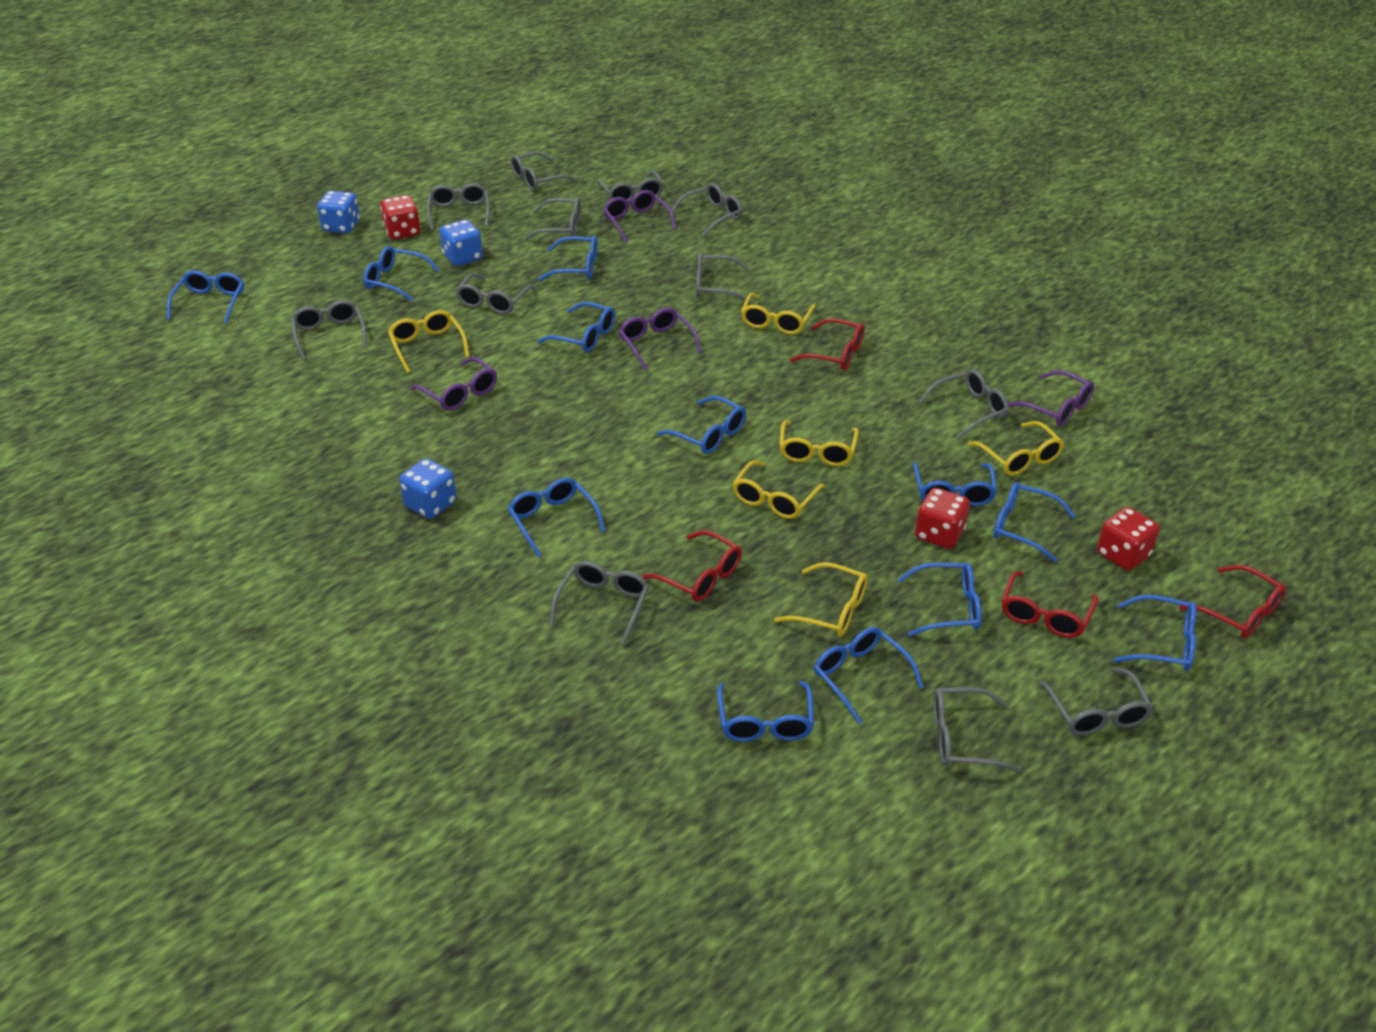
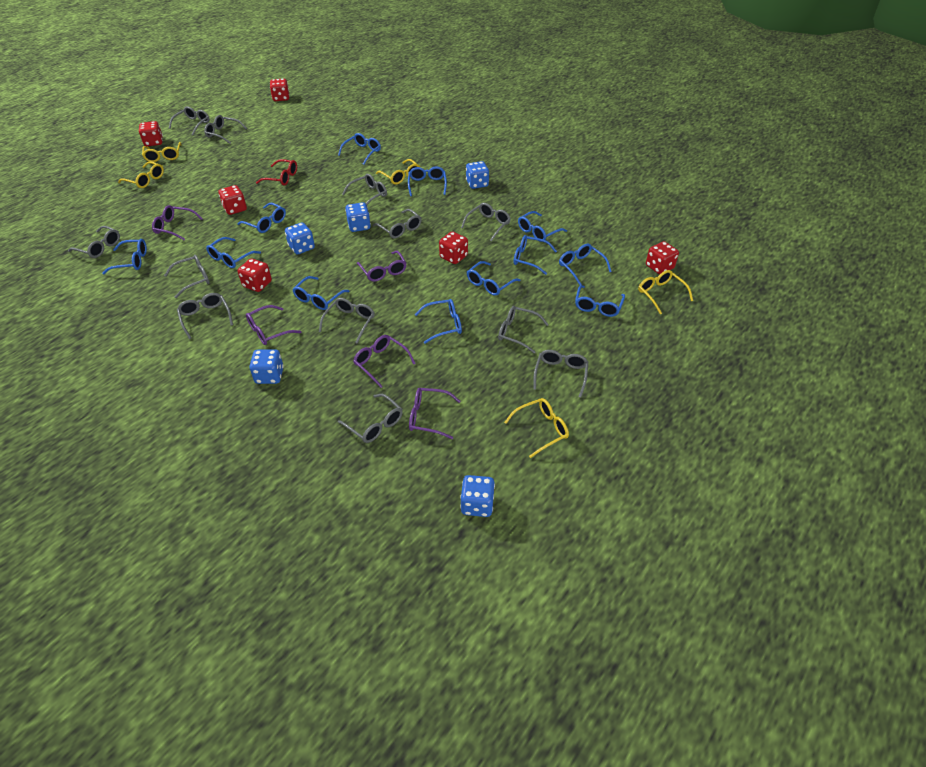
blue dice: 3 -> 5
purple glasses: 4 -> 5
red dice: 3 -> 6
red glasses: 4 -> 1
yellow glasses: 6 -> 5

